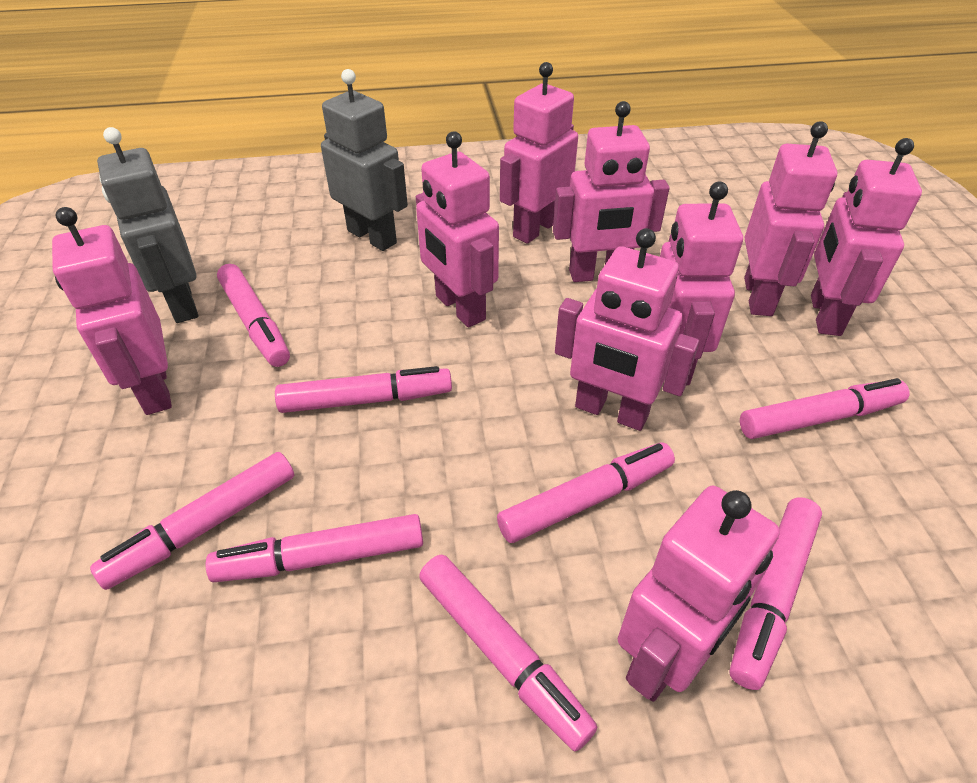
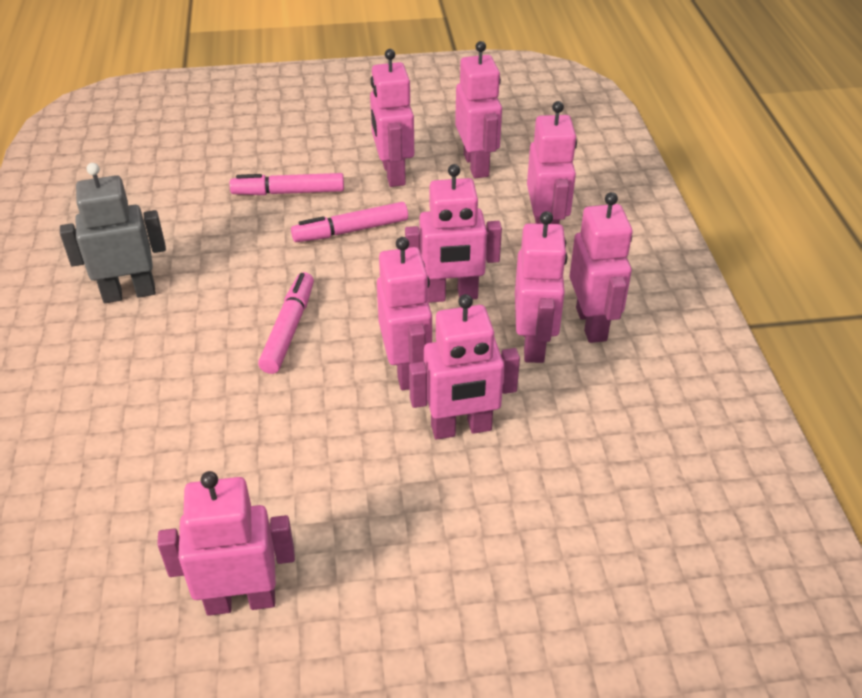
grey robot: 2 -> 1
pink marker: 8 -> 3

